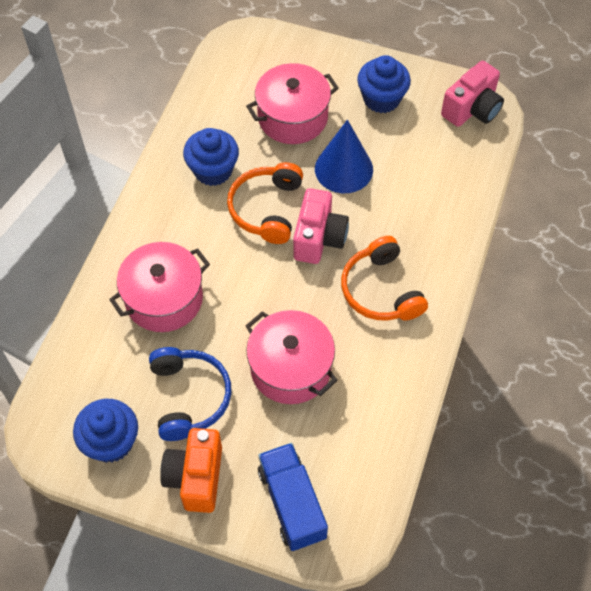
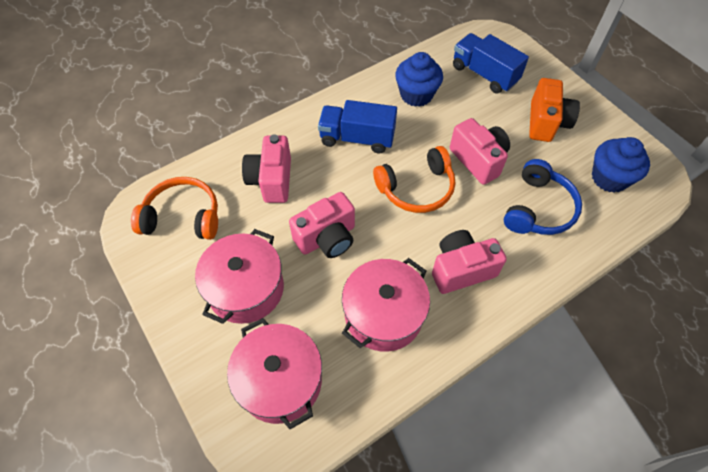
blue cone: 1 -> 0
blue cupcake: 3 -> 2
blue truck: 1 -> 2
pink camera: 2 -> 4

